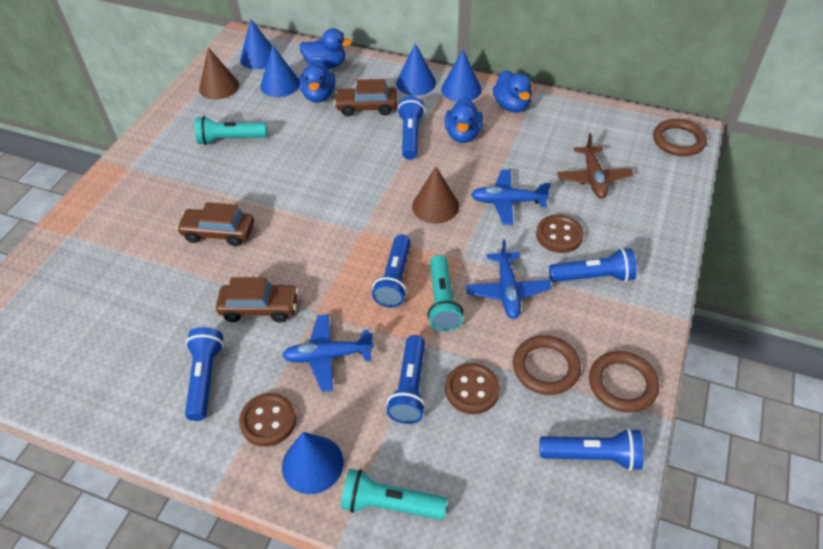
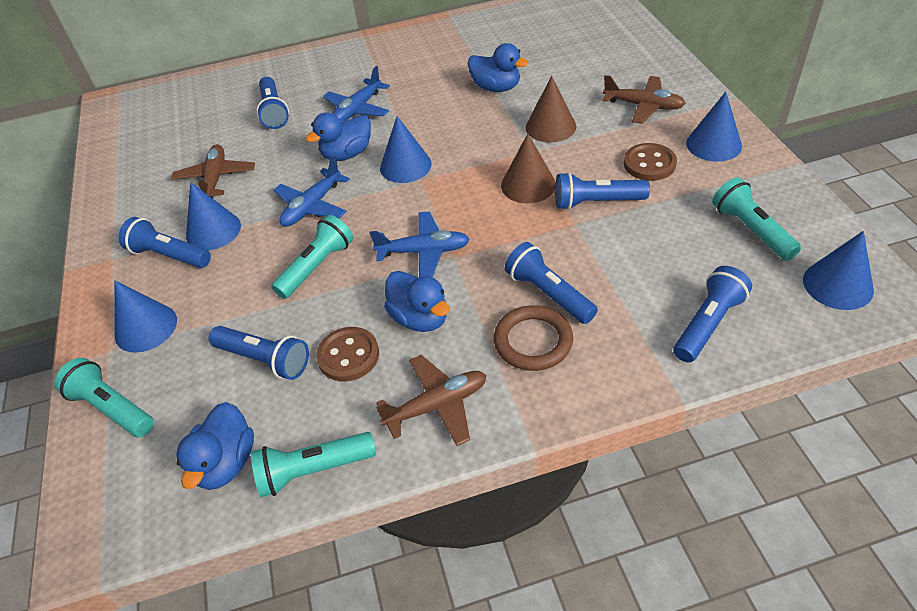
brown button: 3 -> 2
brown car: 3 -> 0
brown plane: 1 -> 3
brown ring: 3 -> 1
turquoise flashlight: 3 -> 4

